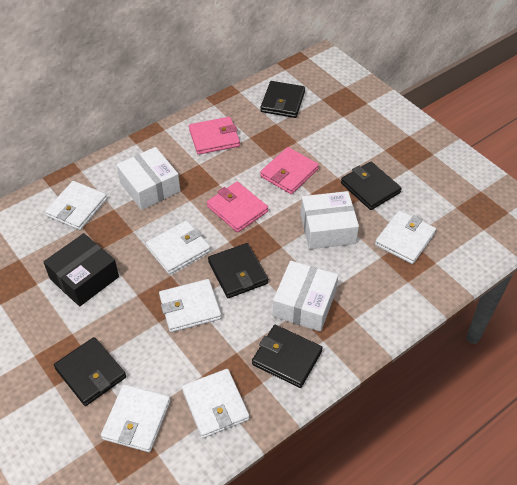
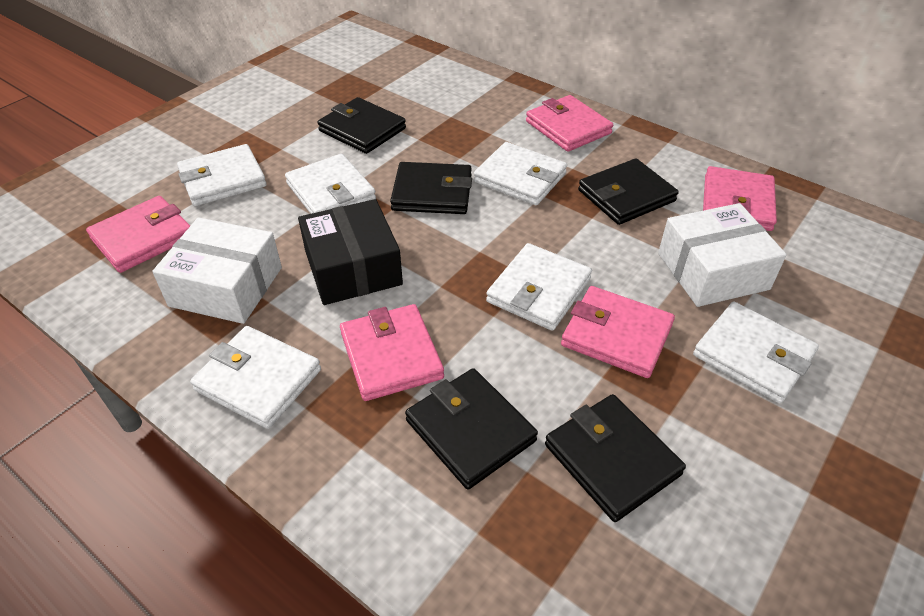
pink wallet: 3 -> 5
white box: 3 -> 2

